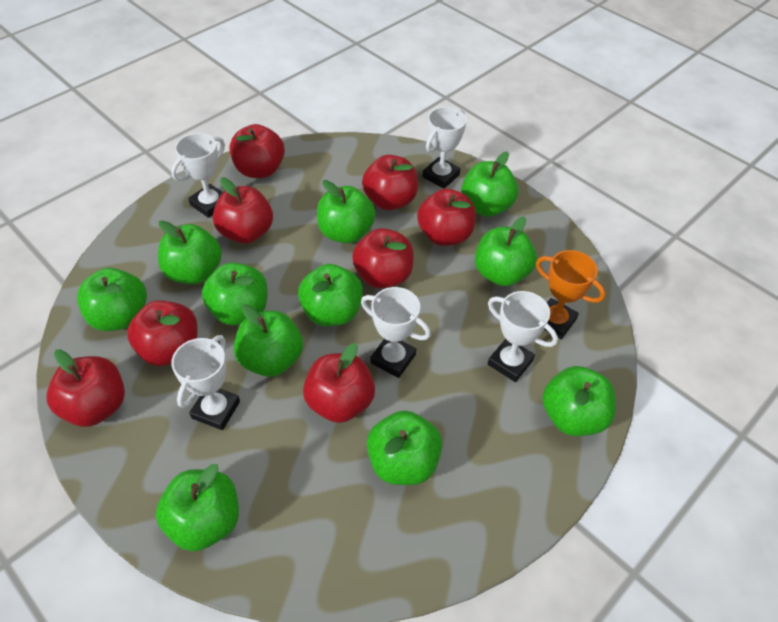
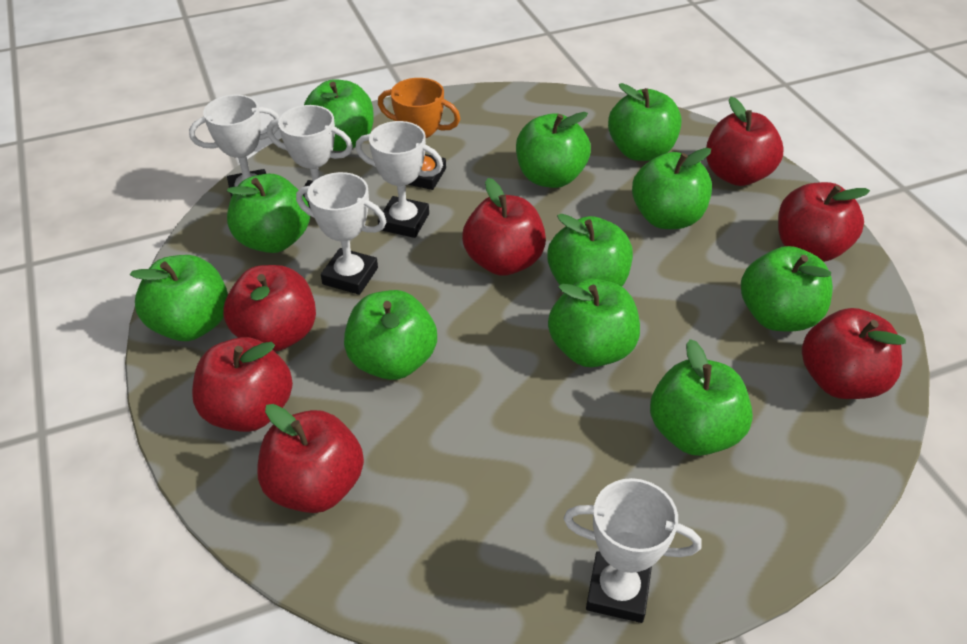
red apple: 8 -> 7

